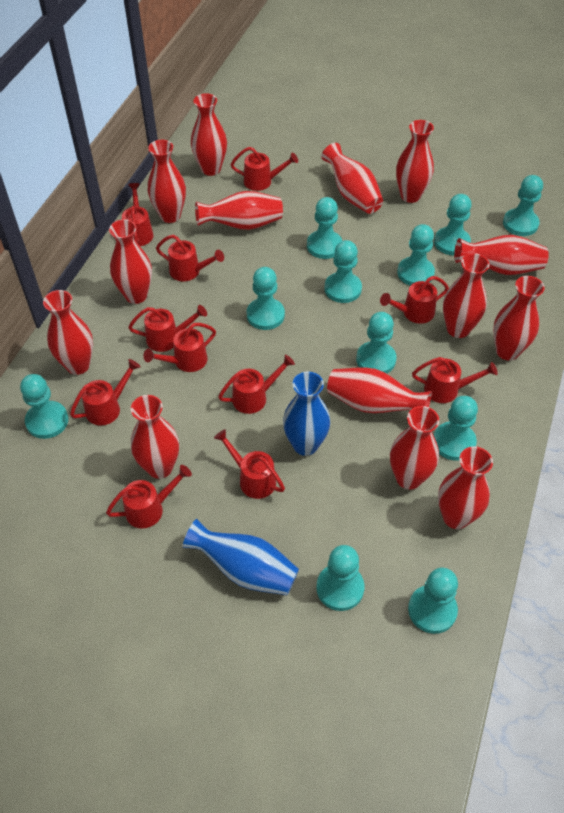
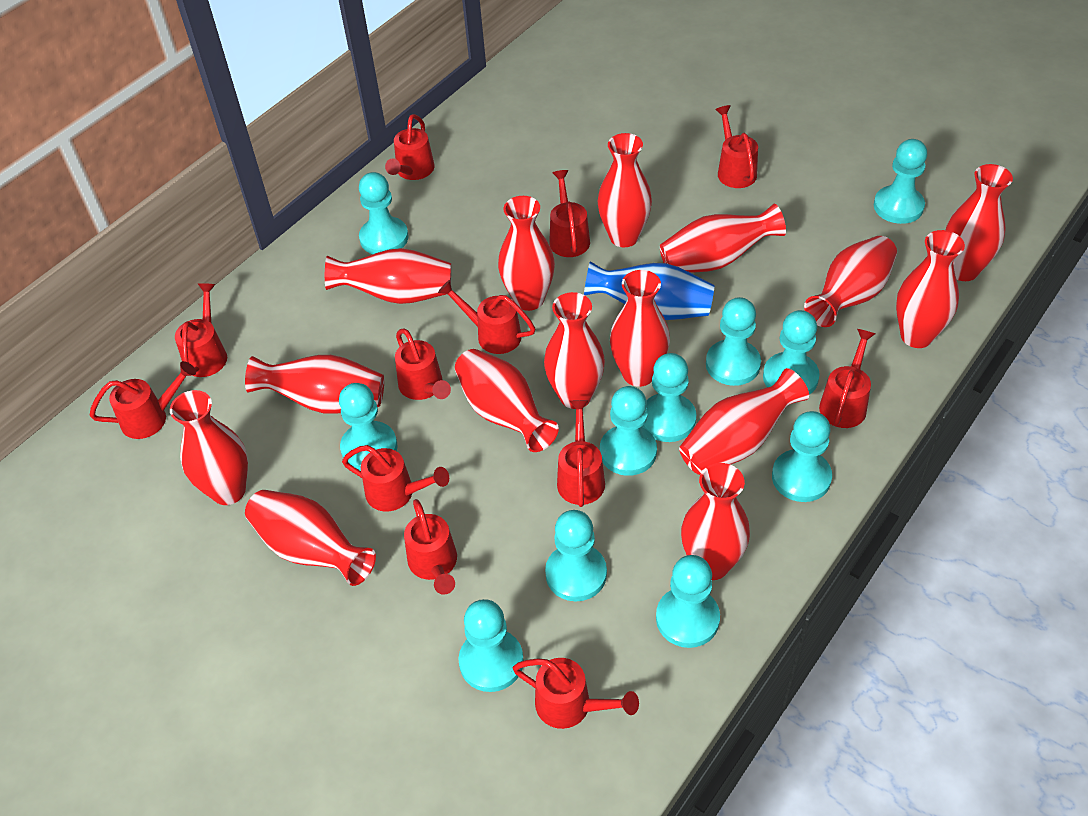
blue vase: 2 -> 1
red vase: 14 -> 15
red watering can: 11 -> 12

